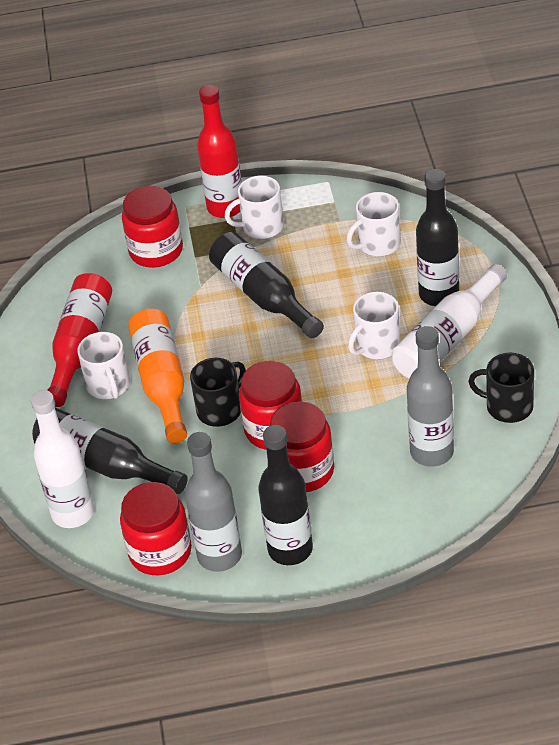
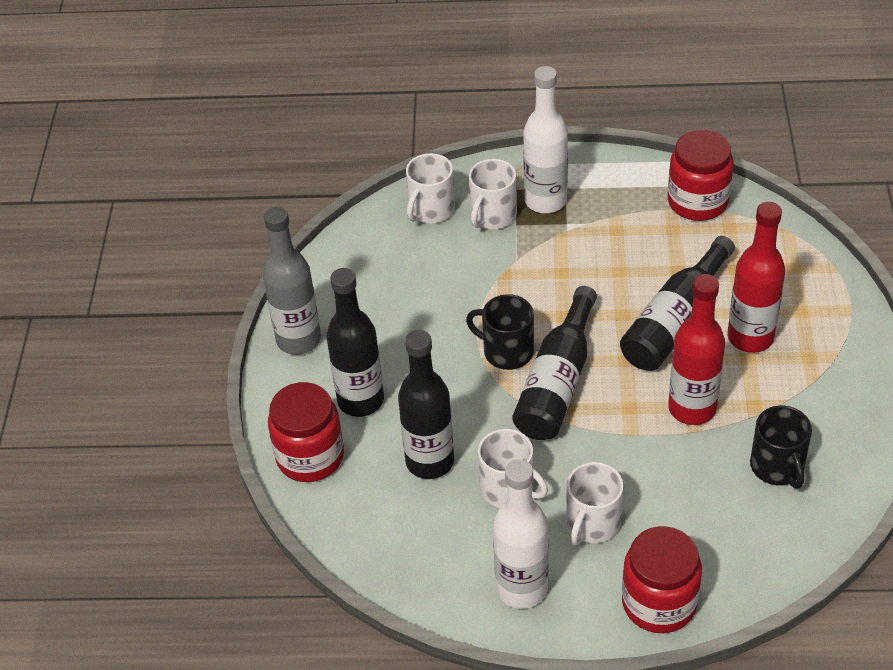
grey bottle: 2 -> 1
orange bottle: 1 -> 0
red jar: 4 -> 3

